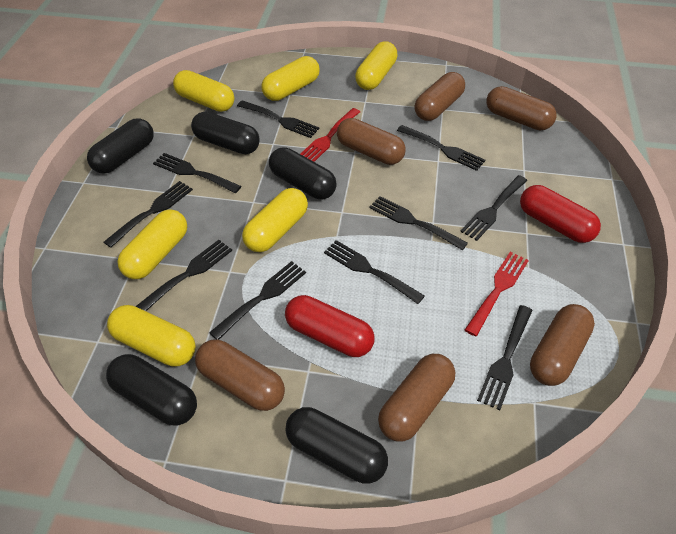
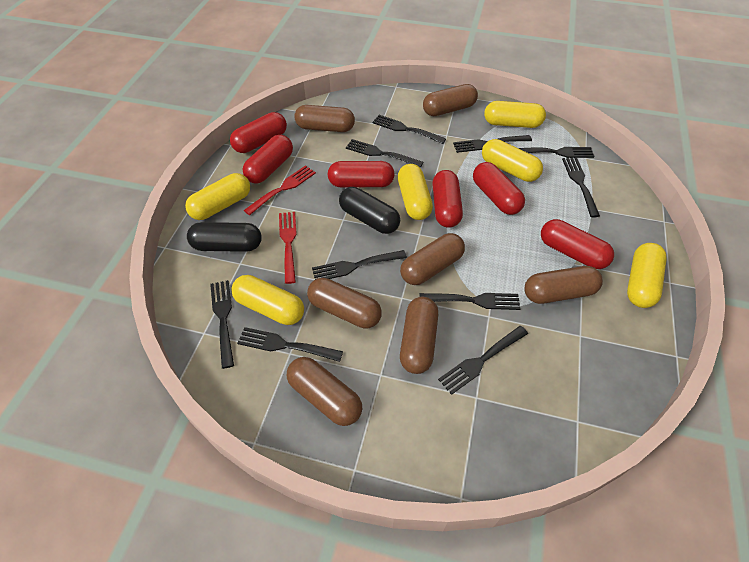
black capsule: 5 -> 2
brown capsule: 6 -> 7
red capsule: 2 -> 6

